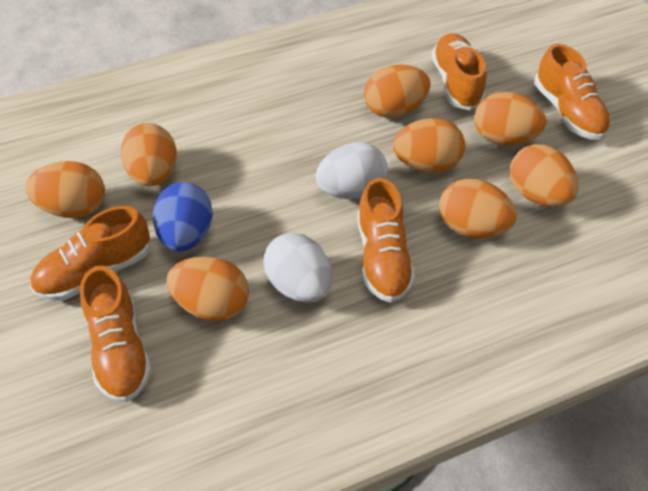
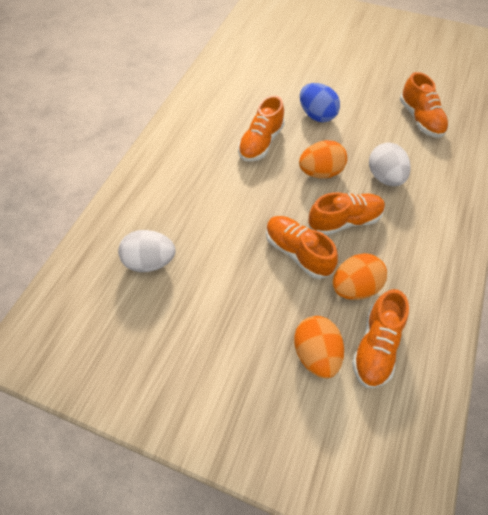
orange egg: 8 -> 3

